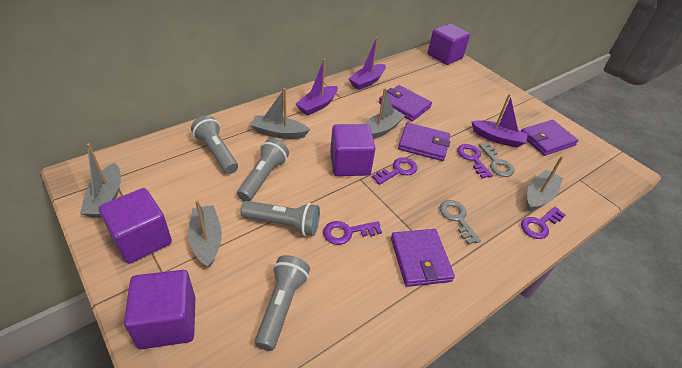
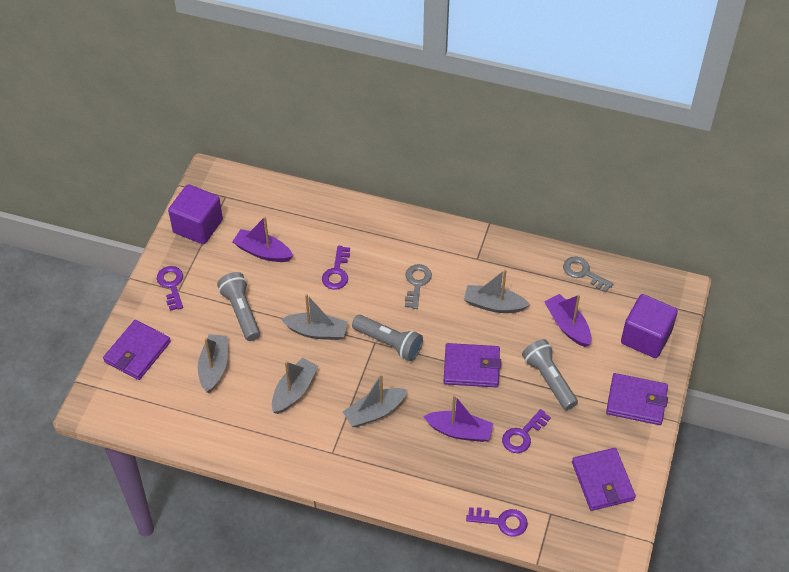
grey flashlight: 4 -> 3
purple cube: 4 -> 2

